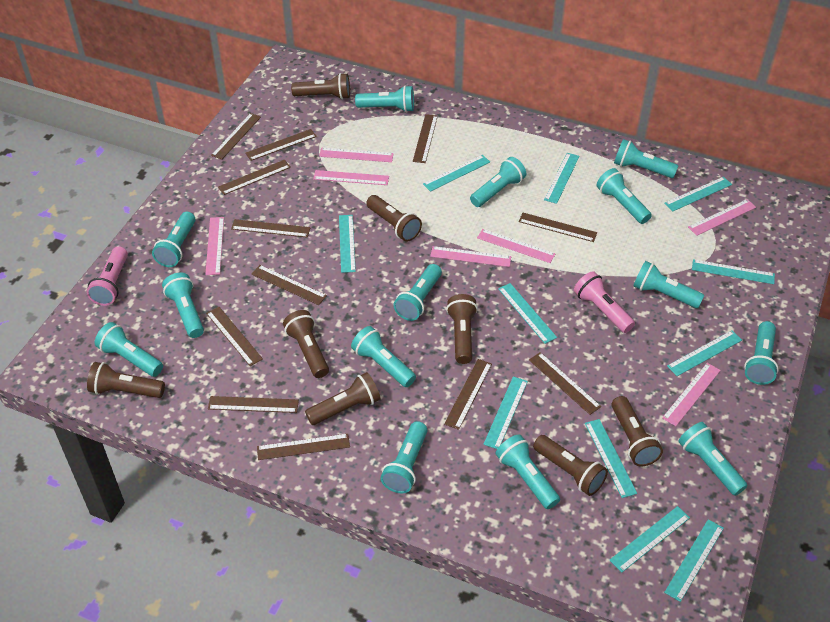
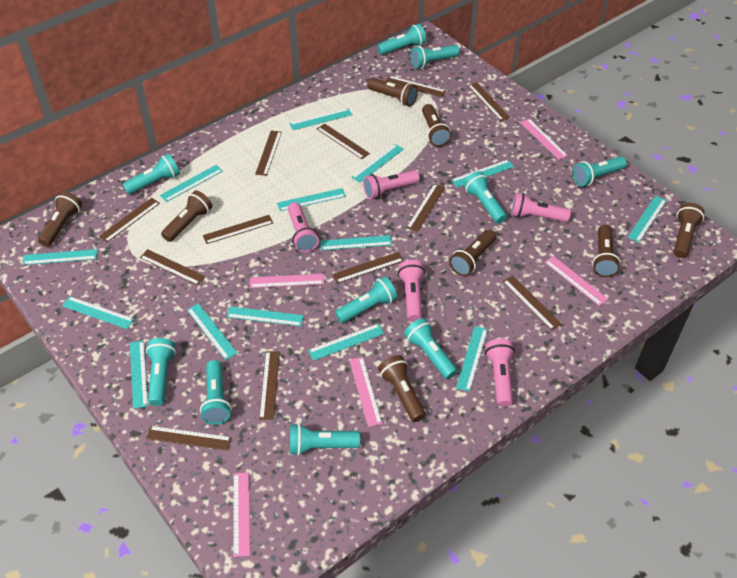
pink flashlight: 2 -> 5
pink ruler: 7 -> 5
turquoise flashlight: 14 -> 10
turquoise ruler: 11 -> 14

